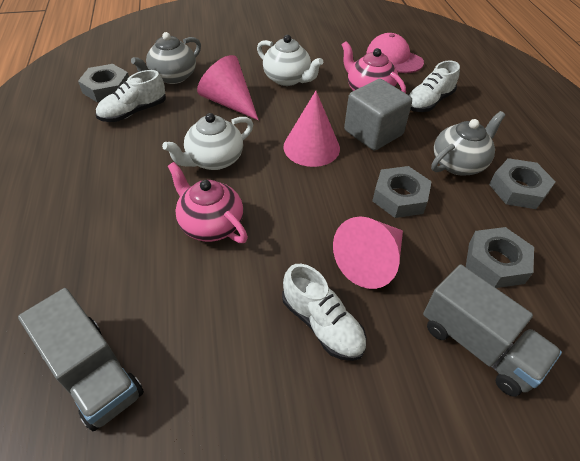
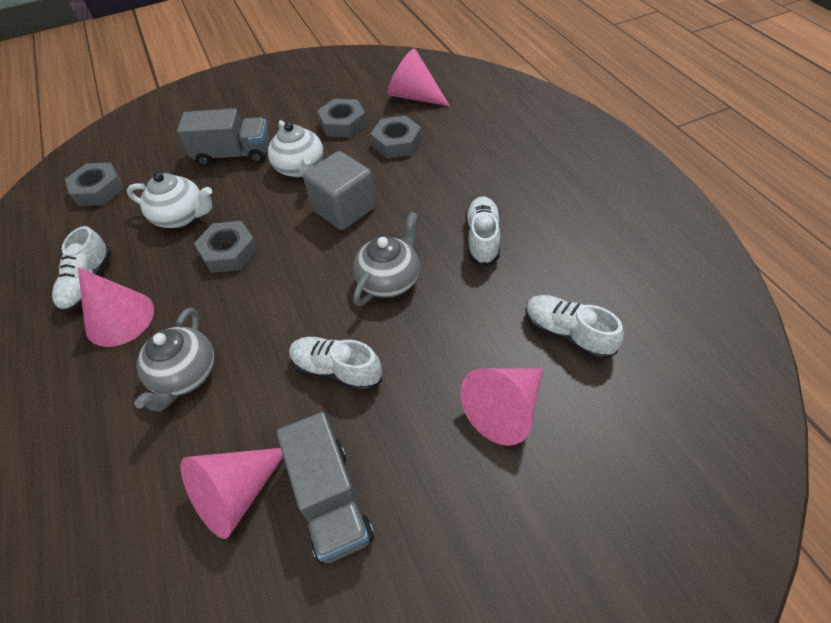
pink cap: 1 -> 0
pink cone: 3 -> 4
pink teapot: 2 -> 0
white shoe: 3 -> 4

